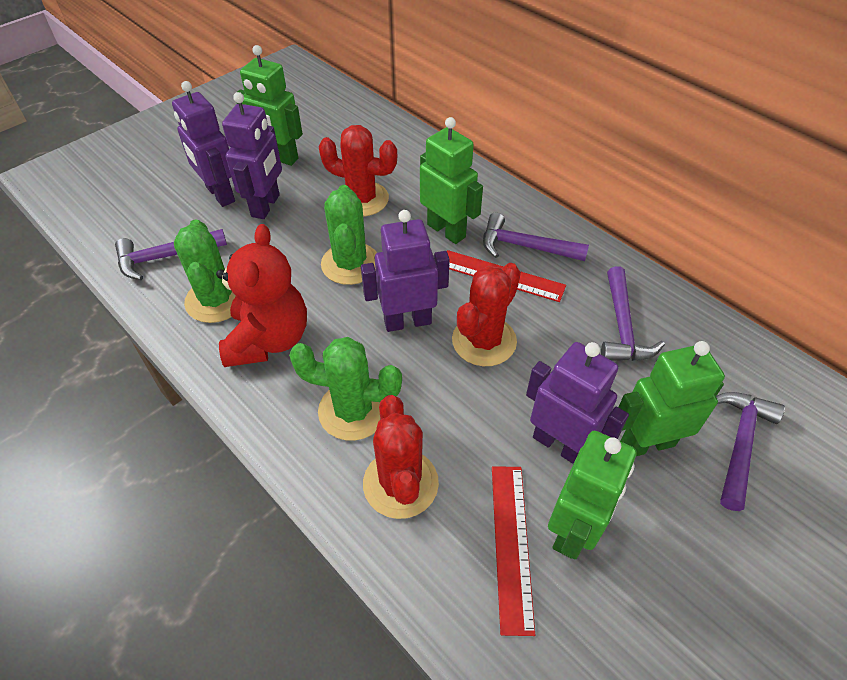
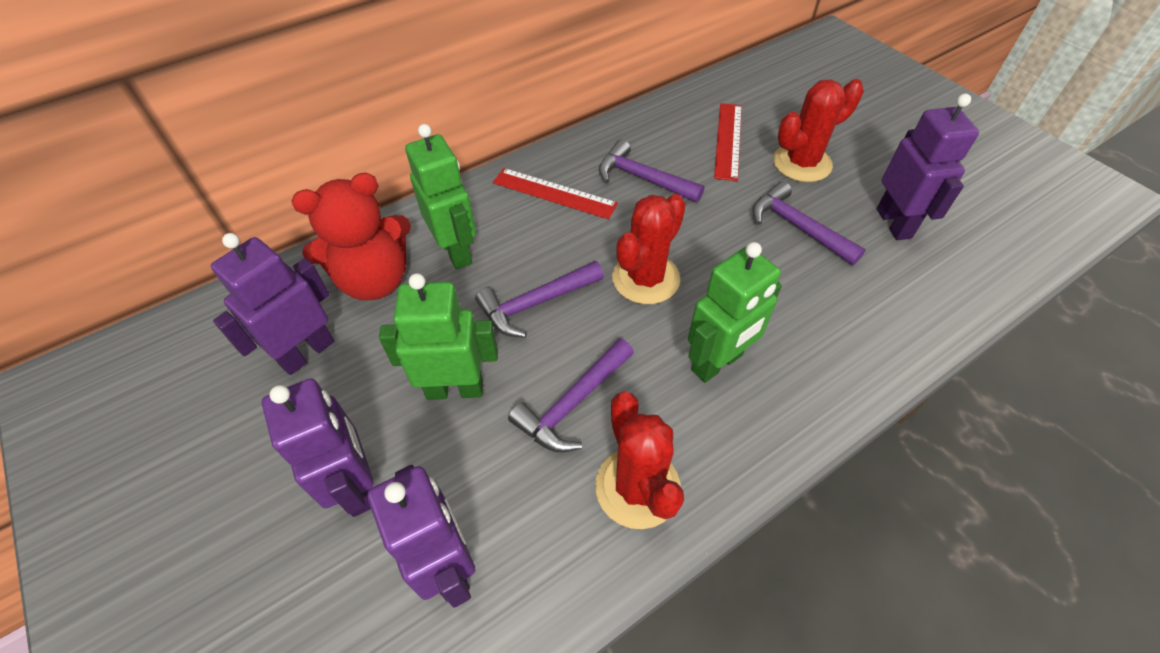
green cactus: 3 -> 0
green robot: 4 -> 3

